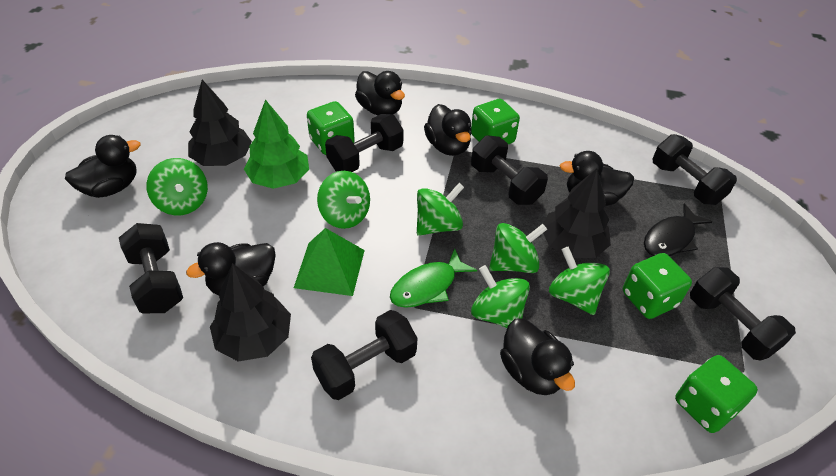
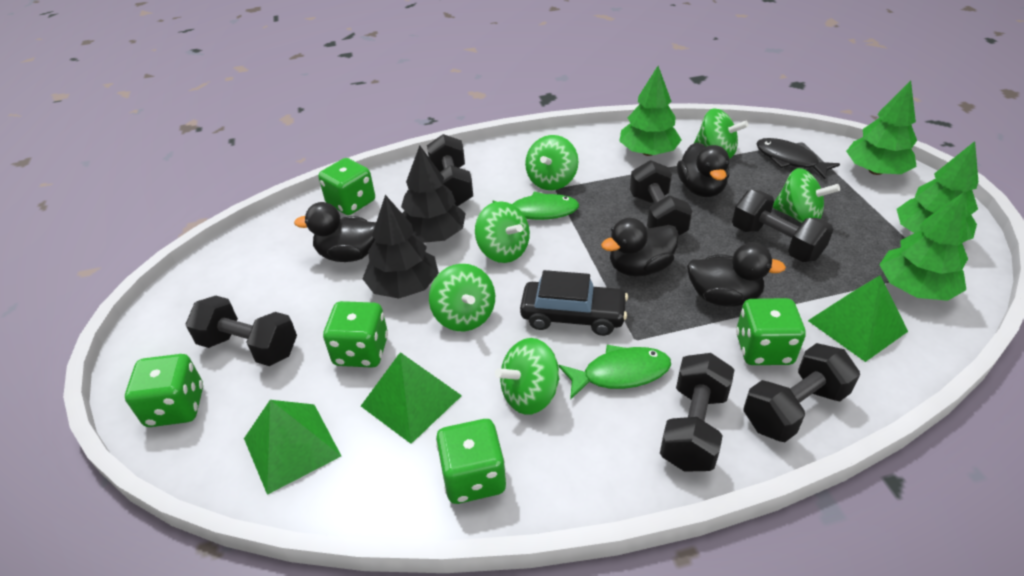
black car: 0 -> 1
black duck: 6 -> 4
black tree: 3 -> 2
green dice: 4 -> 5
green fish: 1 -> 2
green pyramid: 1 -> 3
green tree: 1 -> 4

